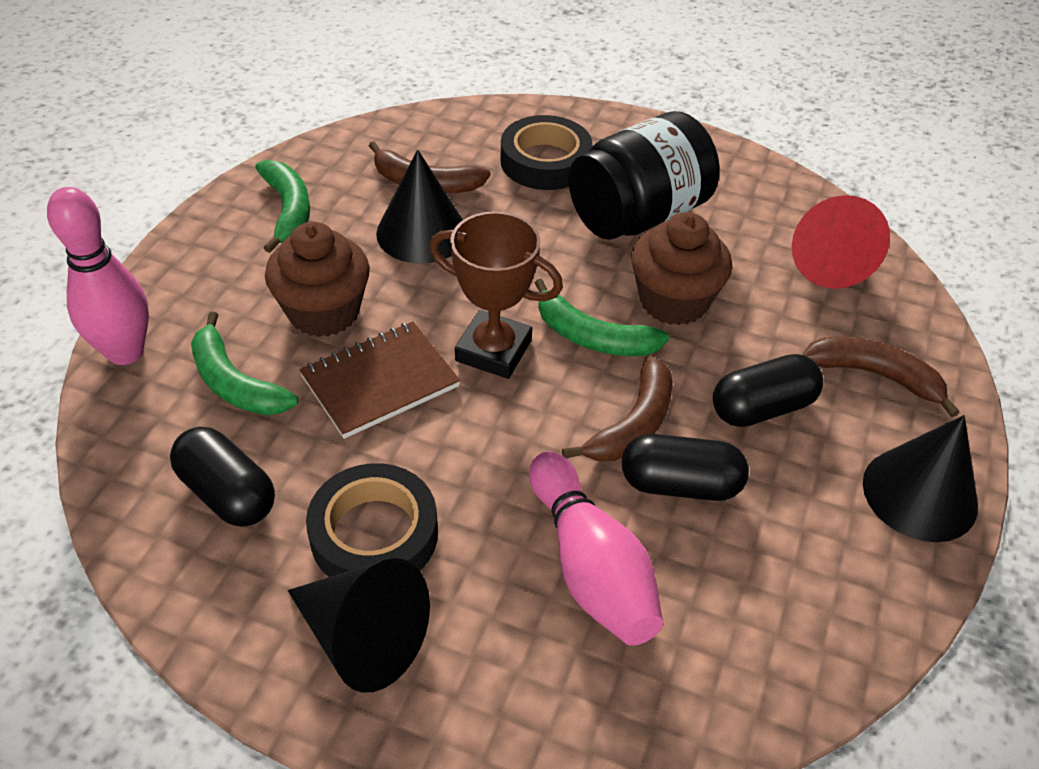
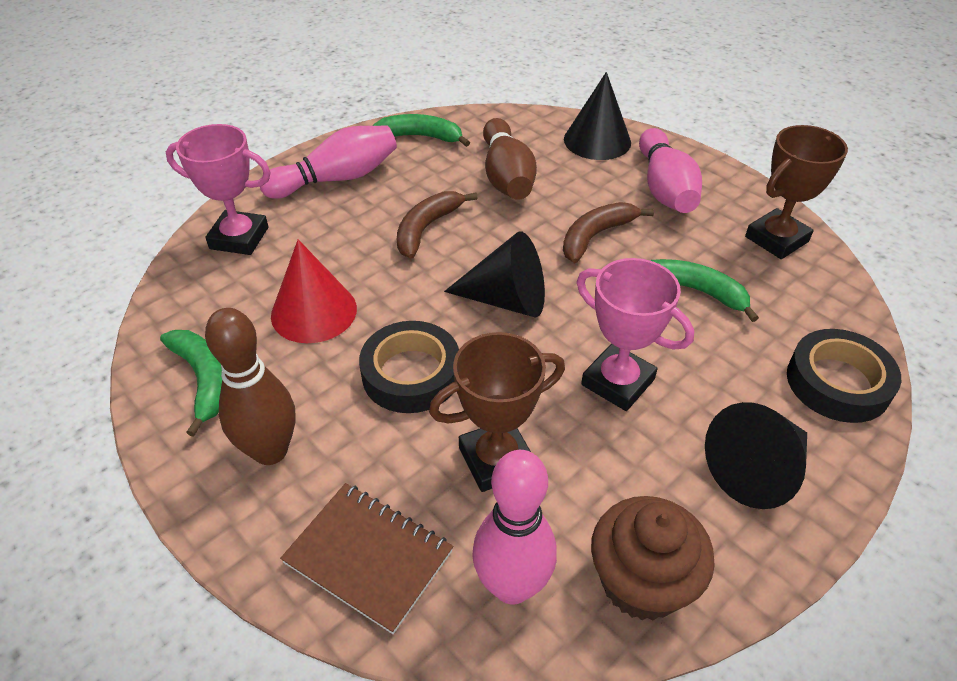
black capsule: 3 -> 0
black jar: 1 -> 0
brown banana: 3 -> 2
brown bowling pin: 0 -> 2
brown cupcake: 2 -> 1
brown trophy: 1 -> 2
pink bowling pin: 2 -> 3
pink trophy: 0 -> 2

